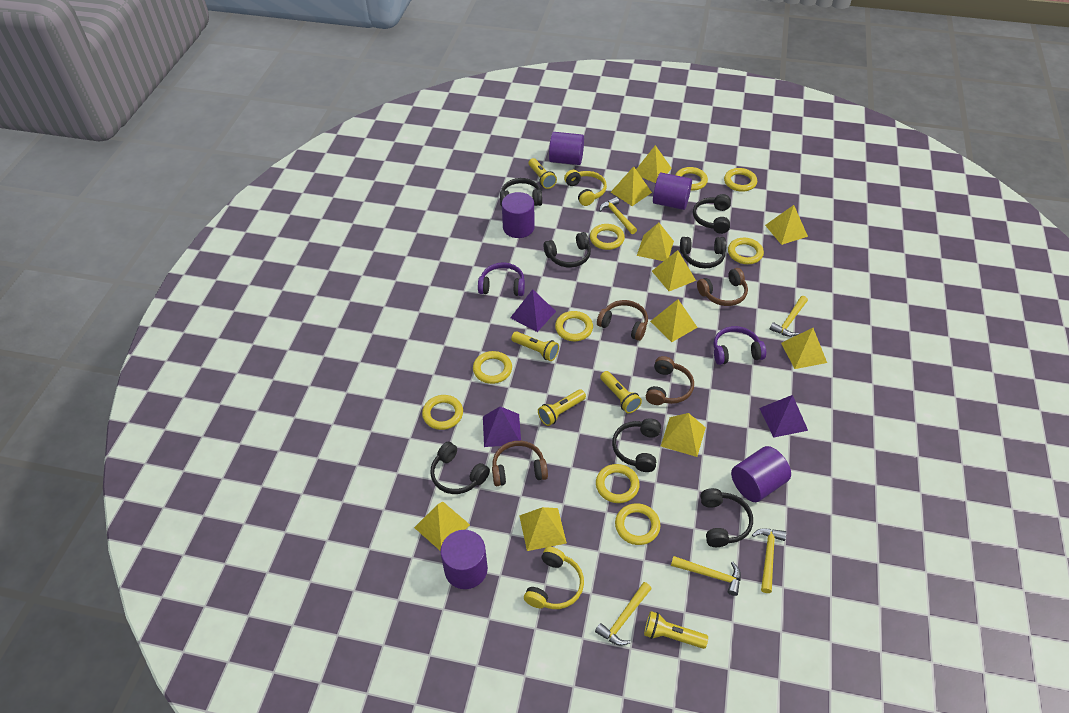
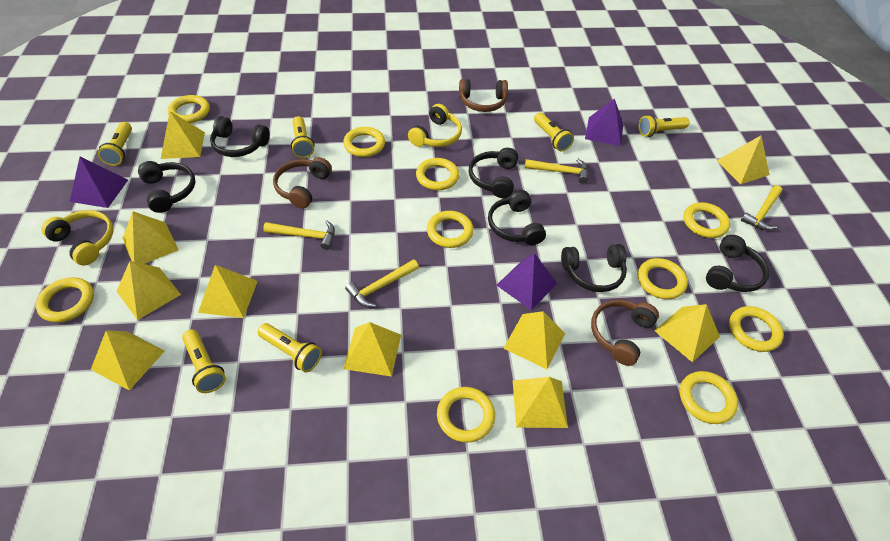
black headphones: 7 -> 6
brown headphones: 4 -> 3
purple cylinder: 5 -> 0
purple headphones: 2 -> 0
yellow flashlight: 5 -> 6
yellow hammer: 5 -> 4
yellow ring: 9 -> 10

